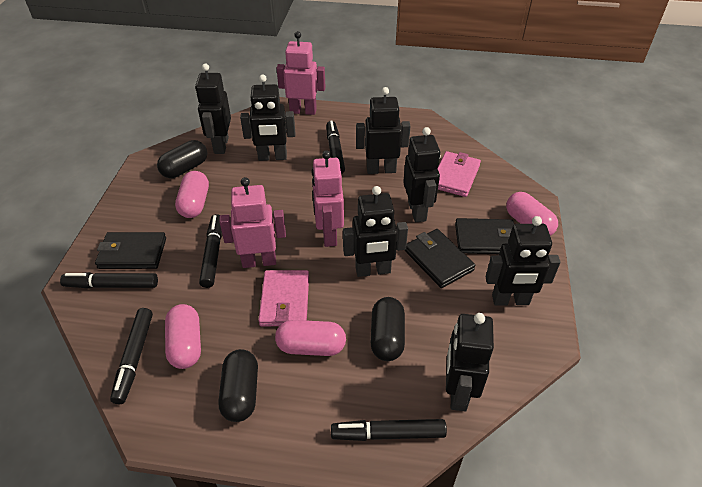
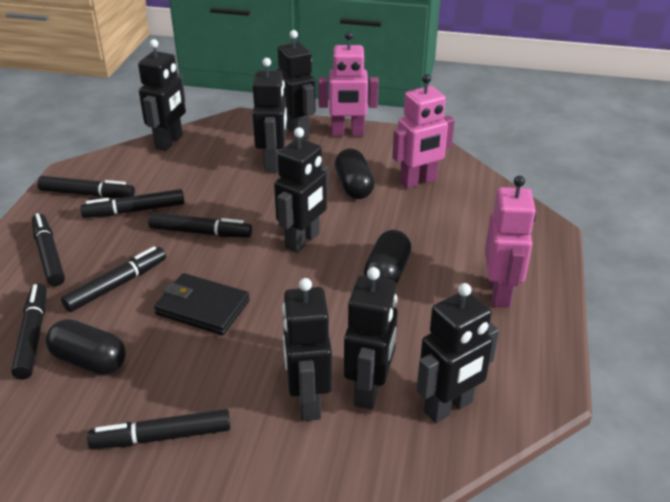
black marker: 5 -> 7
black wallet: 3 -> 1
pink capsule: 4 -> 0
pink wallet: 2 -> 0

